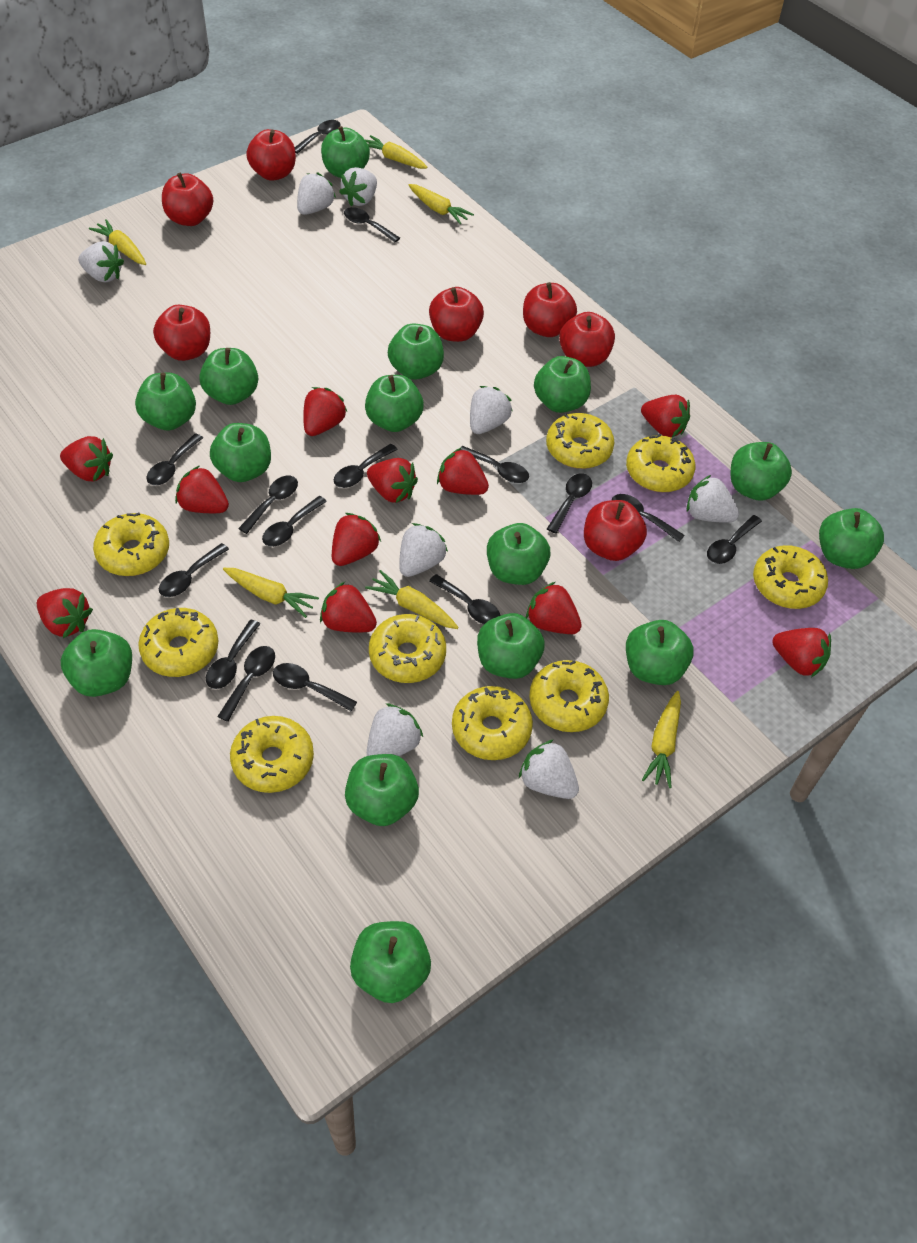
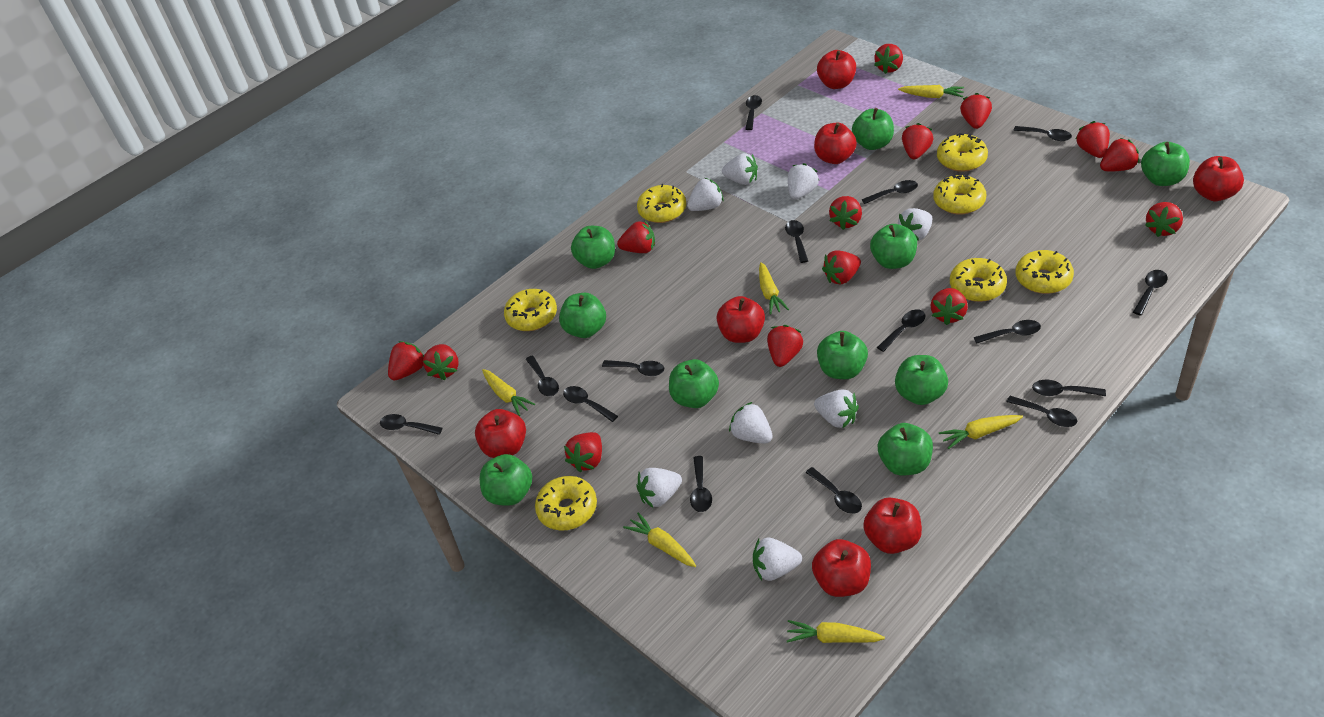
green apple: 15 -> 10
red strawberry: 11 -> 14
yellow donut: 9 -> 7

